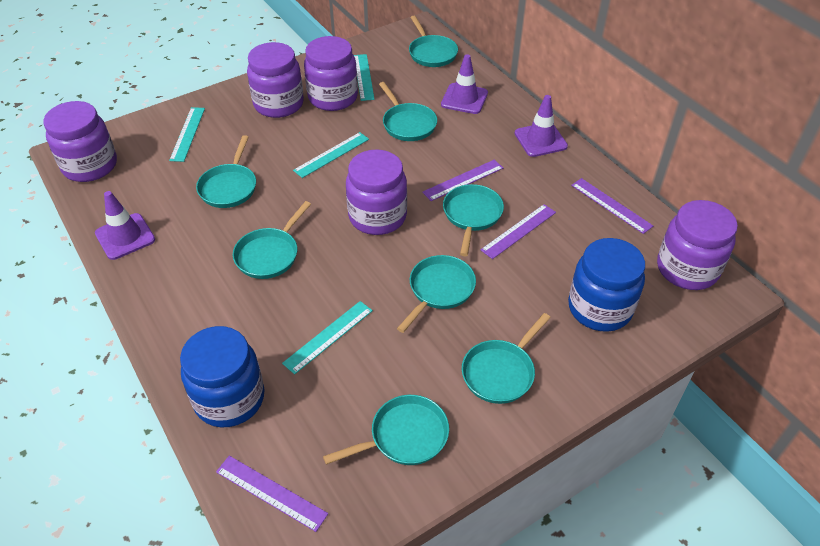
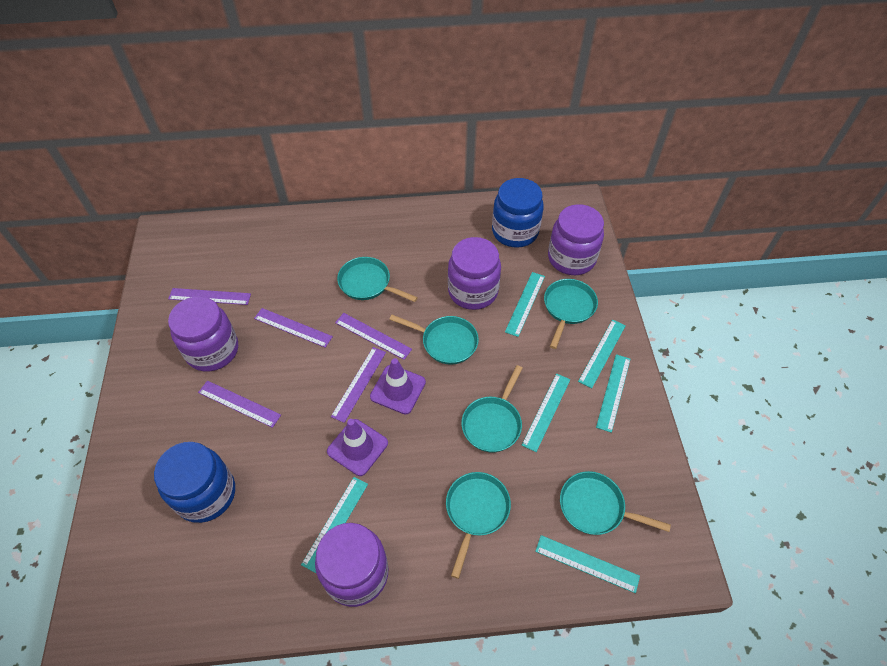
purple jar: 5 -> 4
purple ruler: 4 -> 5
purple traffic cone: 3 -> 2
turquoise pan: 8 -> 6
turquoise ruler: 4 -> 6

